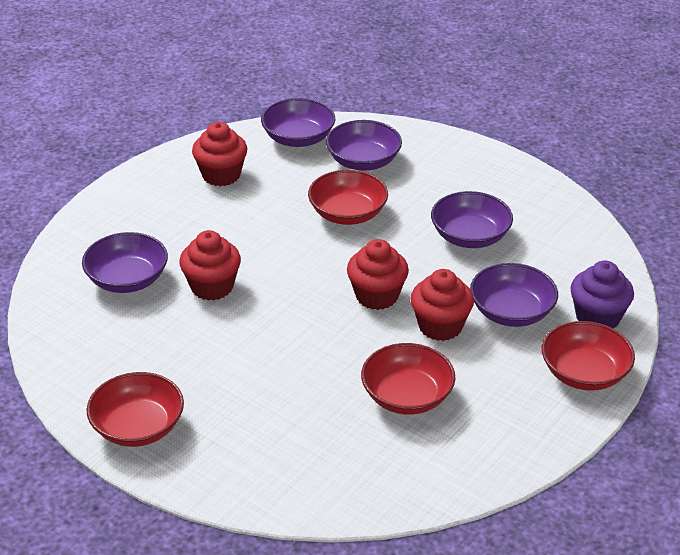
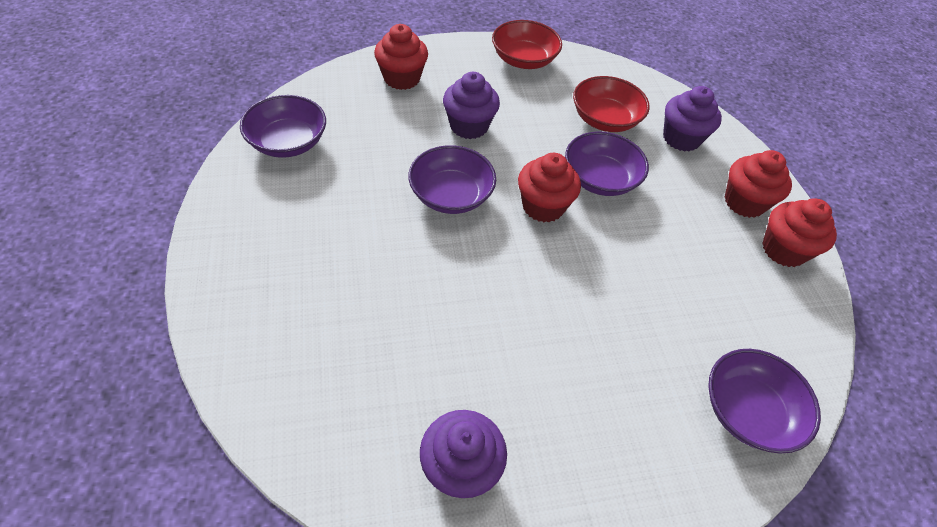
purple bowl: 5 -> 4
purple cupcake: 1 -> 3
red bowl: 4 -> 2

